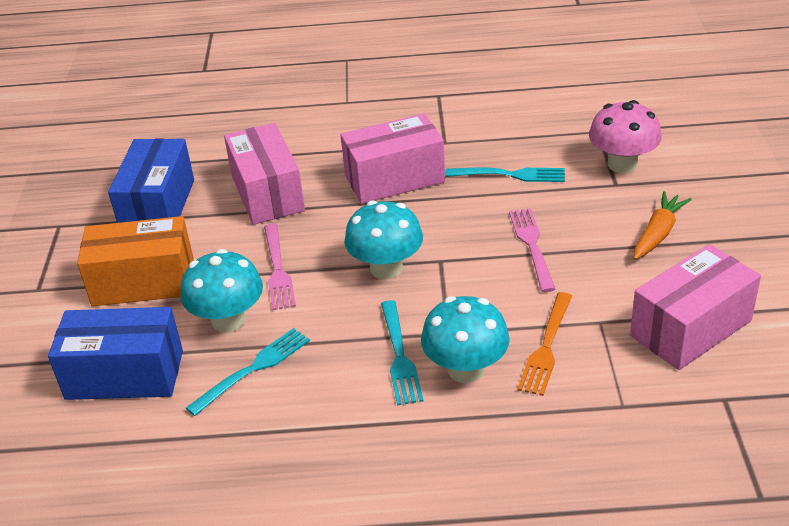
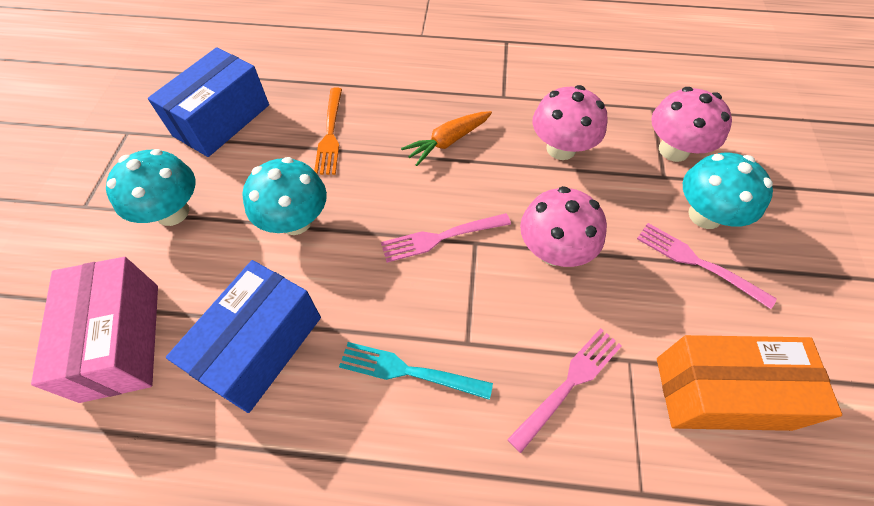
pink box: 3 -> 1
pink fork: 2 -> 3
pink mushroom: 1 -> 3
turquoise fork: 3 -> 1

